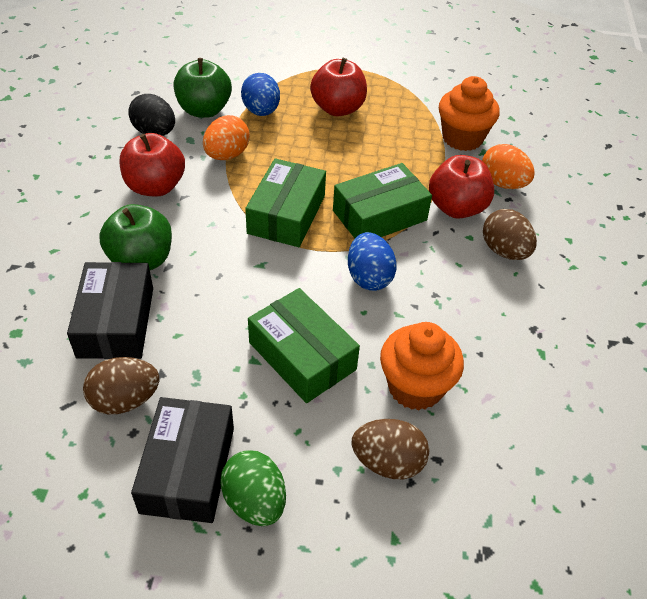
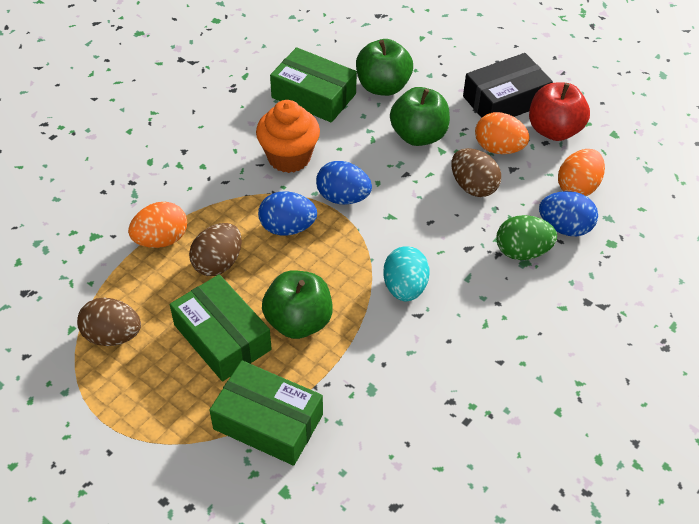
black box: 2 -> 1
black egg: 1 -> 0
blue egg: 2 -> 3
green apple: 2 -> 3
orange cupcake: 2 -> 1
orange egg: 2 -> 3
red apple: 3 -> 1
turquoise egg: 0 -> 1

